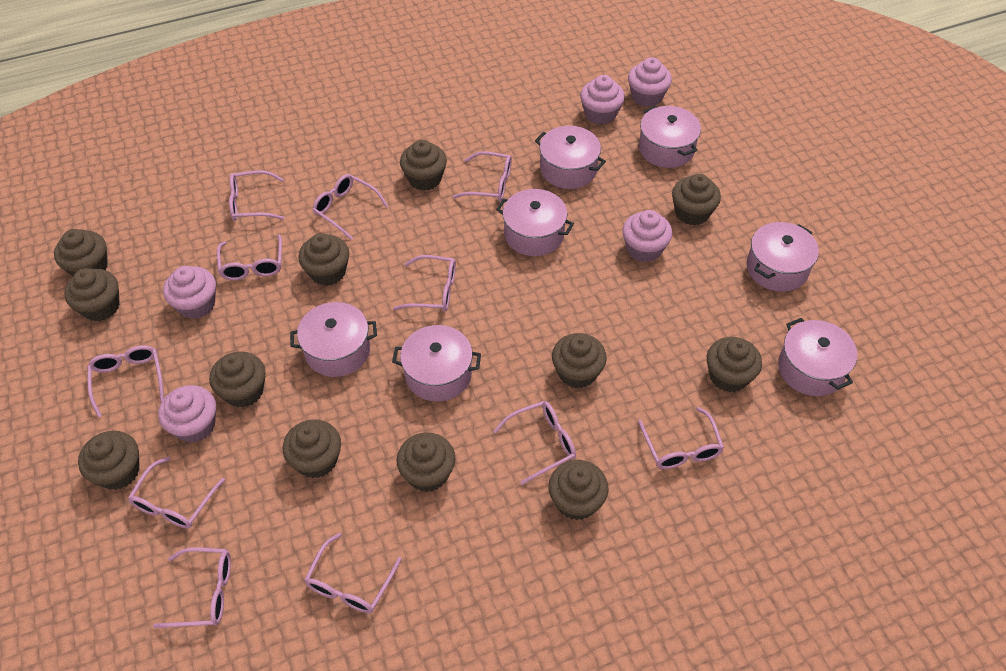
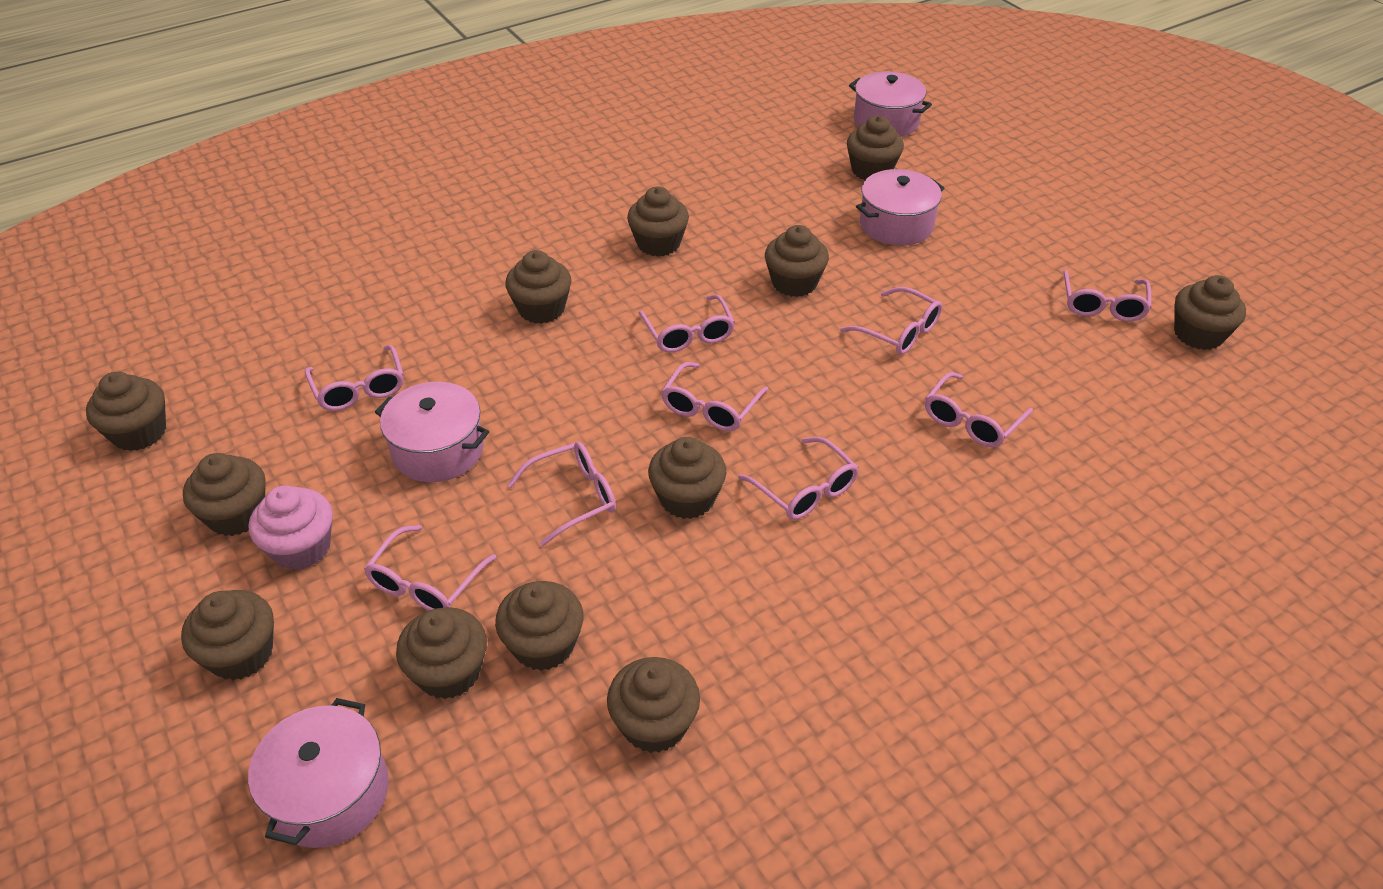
pink cupcake: 5 -> 1
pink glasses: 11 -> 9
pink pot: 7 -> 4

